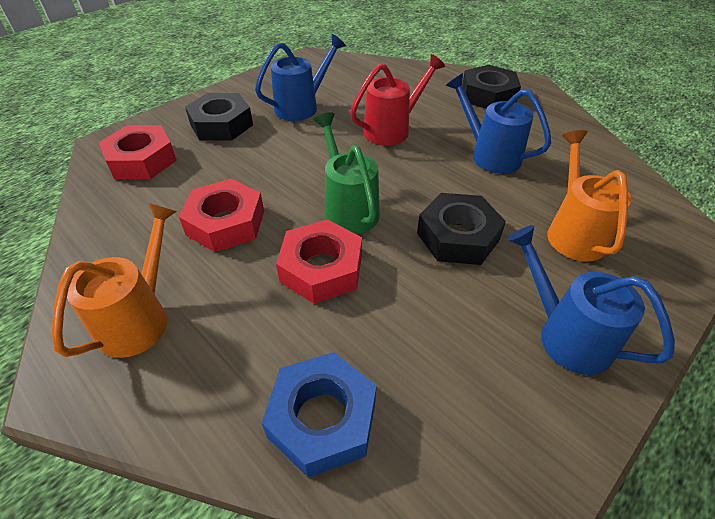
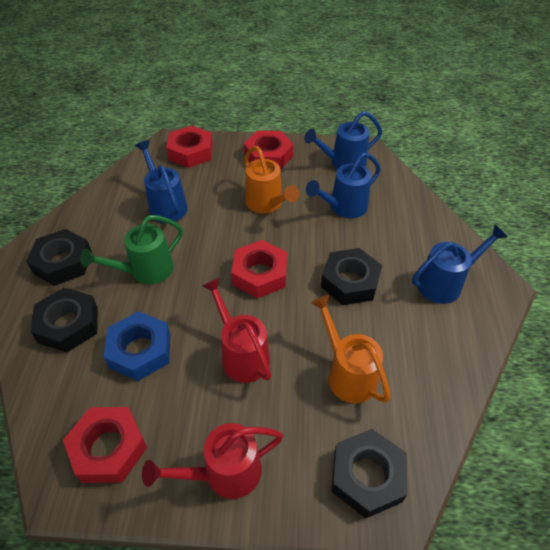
black nut: 3 -> 4
blue watering can: 3 -> 4
red nut: 3 -> 4
red watering can: 1 -> 2

